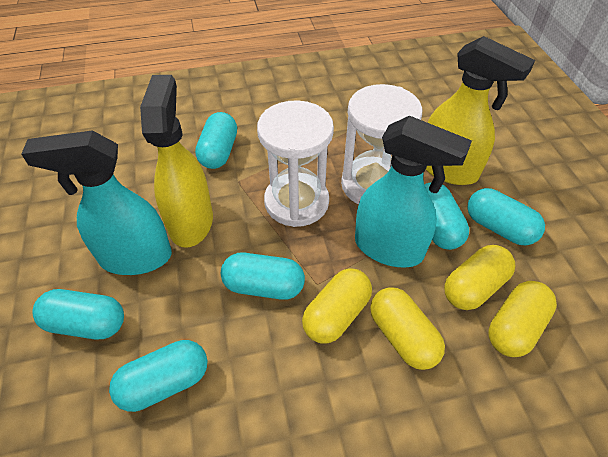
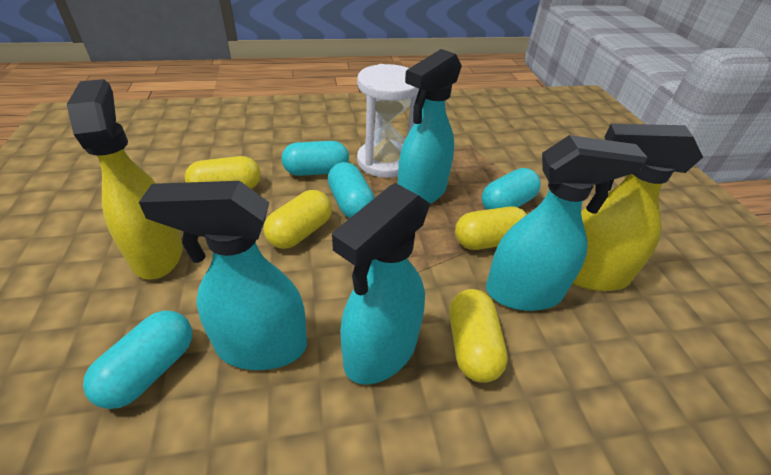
turquoise capsule: 6 -> 4
turquoise spray bottle: 2 -> 4
white hourglass: 2 -> 1

